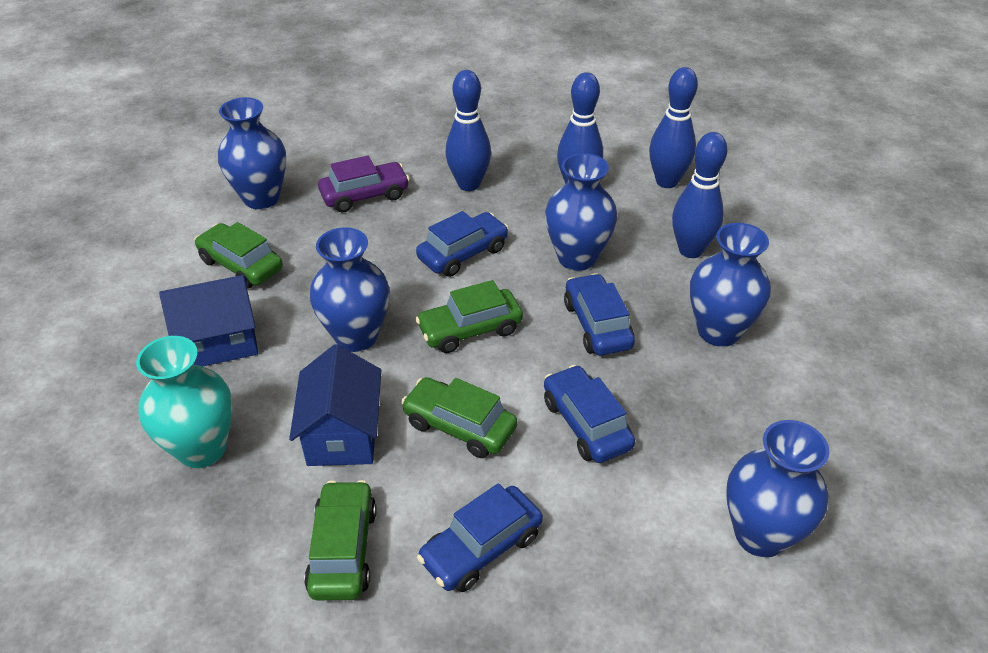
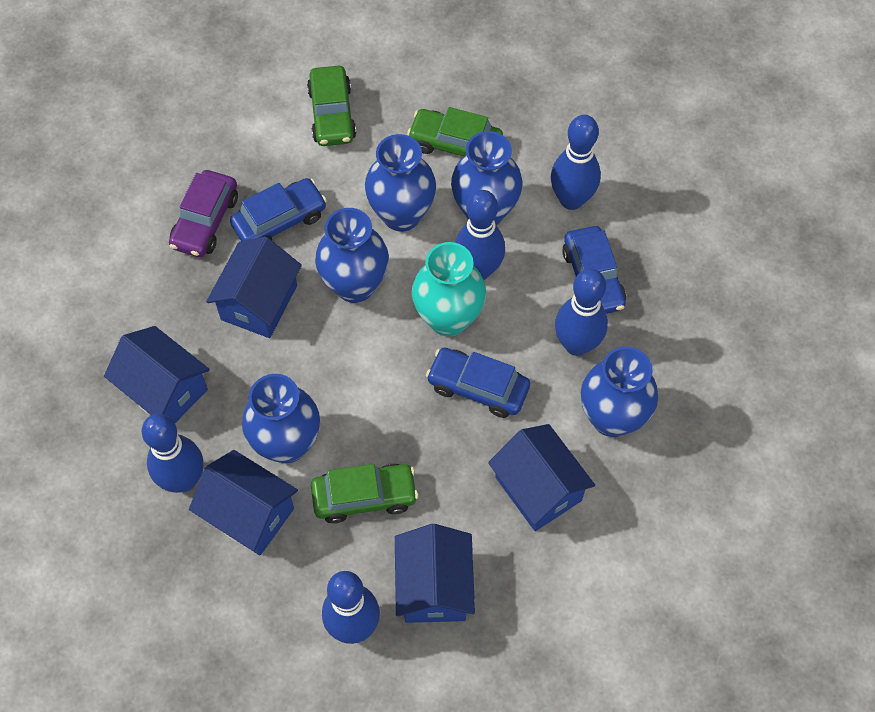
blue bowling pin: 4 -> 5
blue car: 4 -> 3
blue house: 2 -> 5
green car: 4 -> 3

